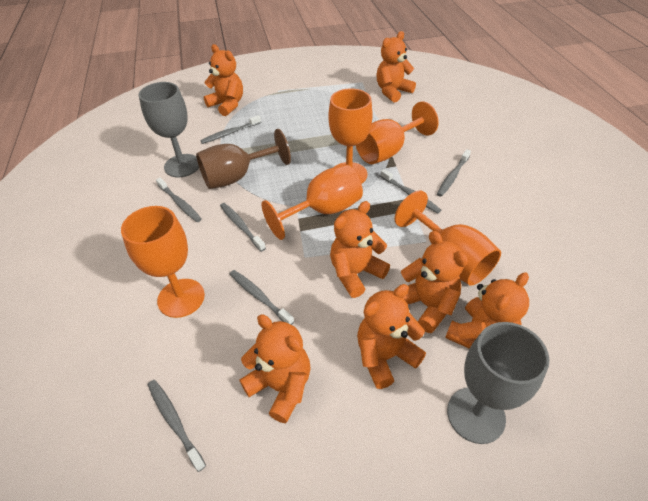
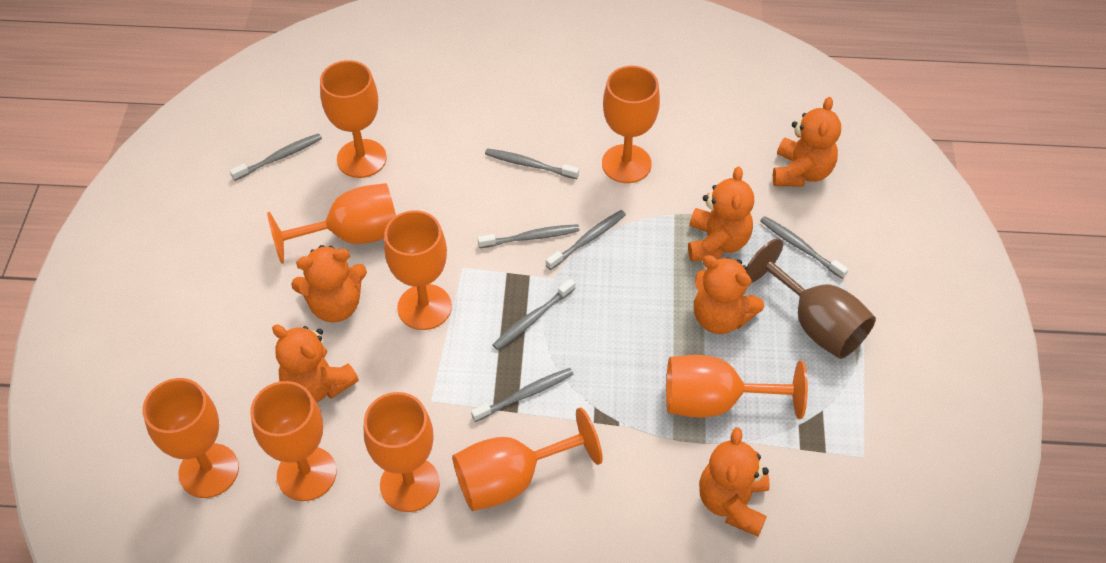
grey goblet: 2 -> 0
orange goblet: 5 -> 9
orange teddy bear: 7 -> 6

